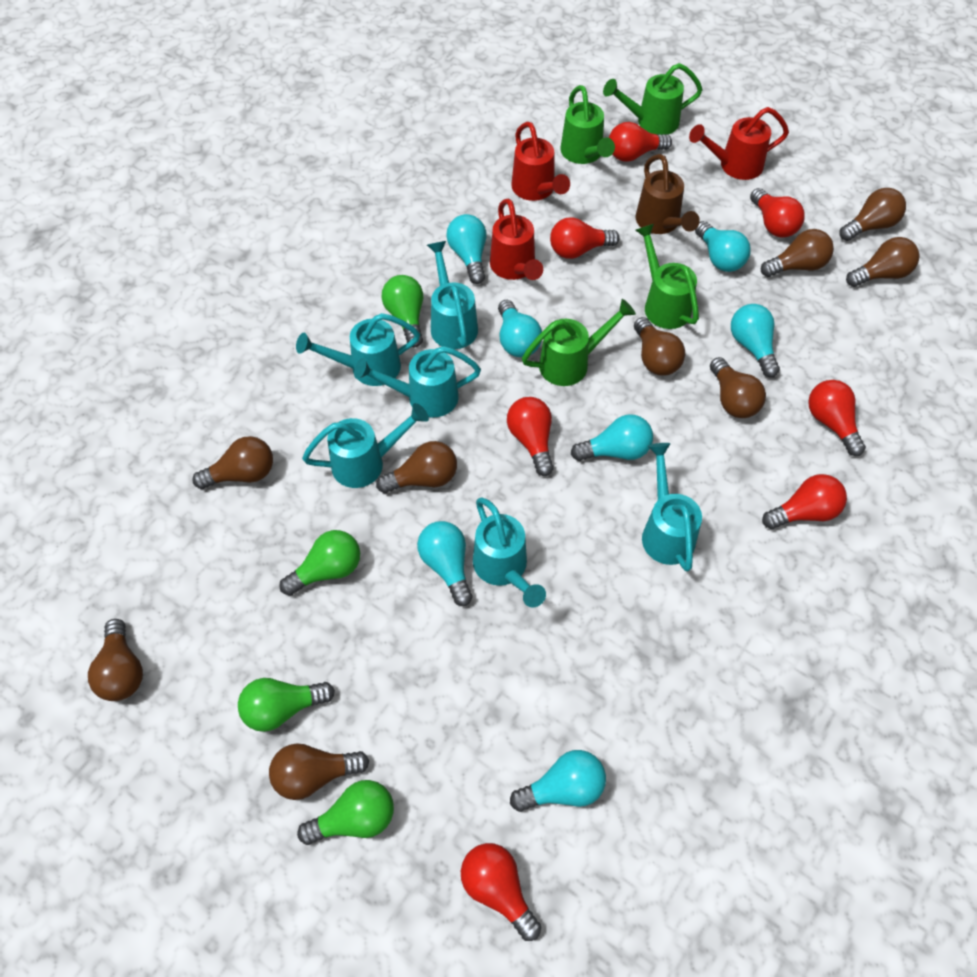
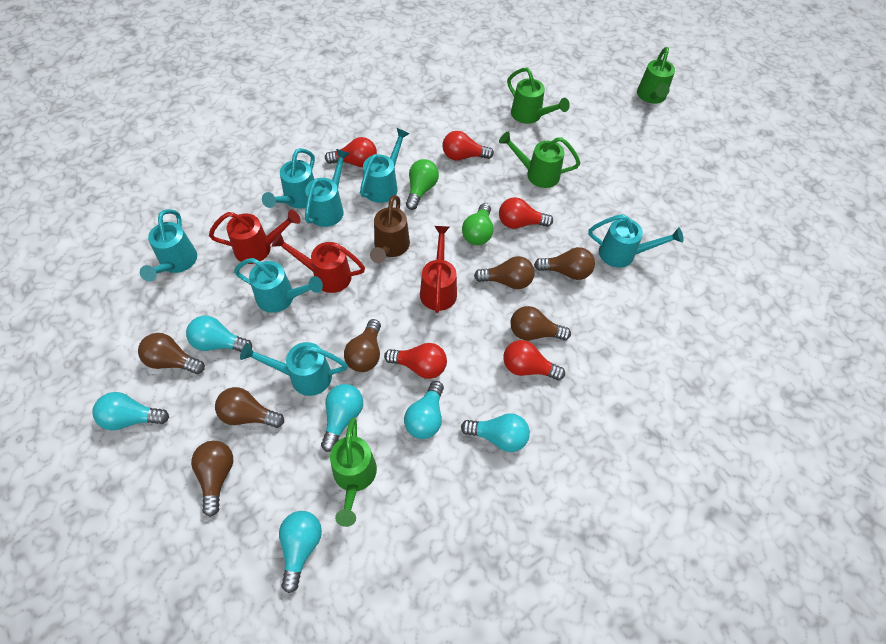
brown light bulb: 9 -> 7
green light bulb: 4 -> 2
red light bulb: 7 -> 5
turquoise light bulb: 7 -> 6
turquoise watering can: 6 -> 7

